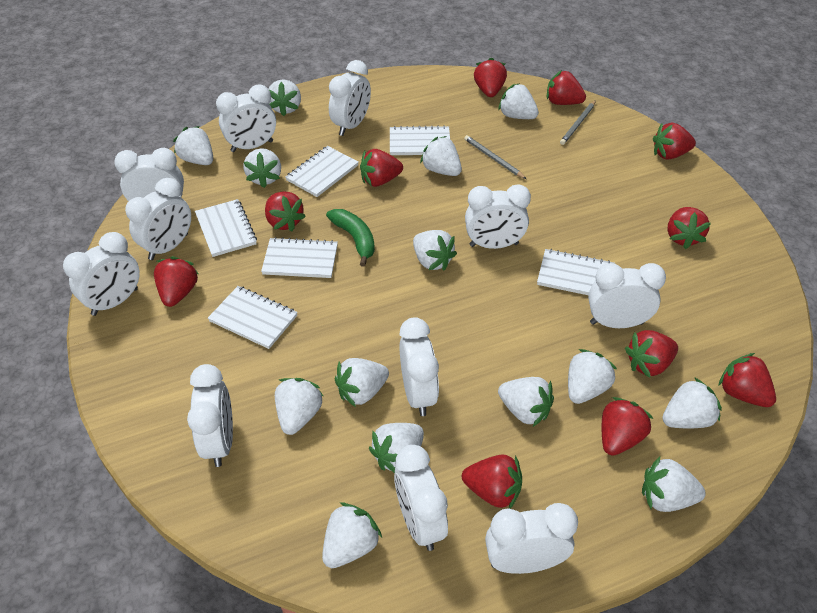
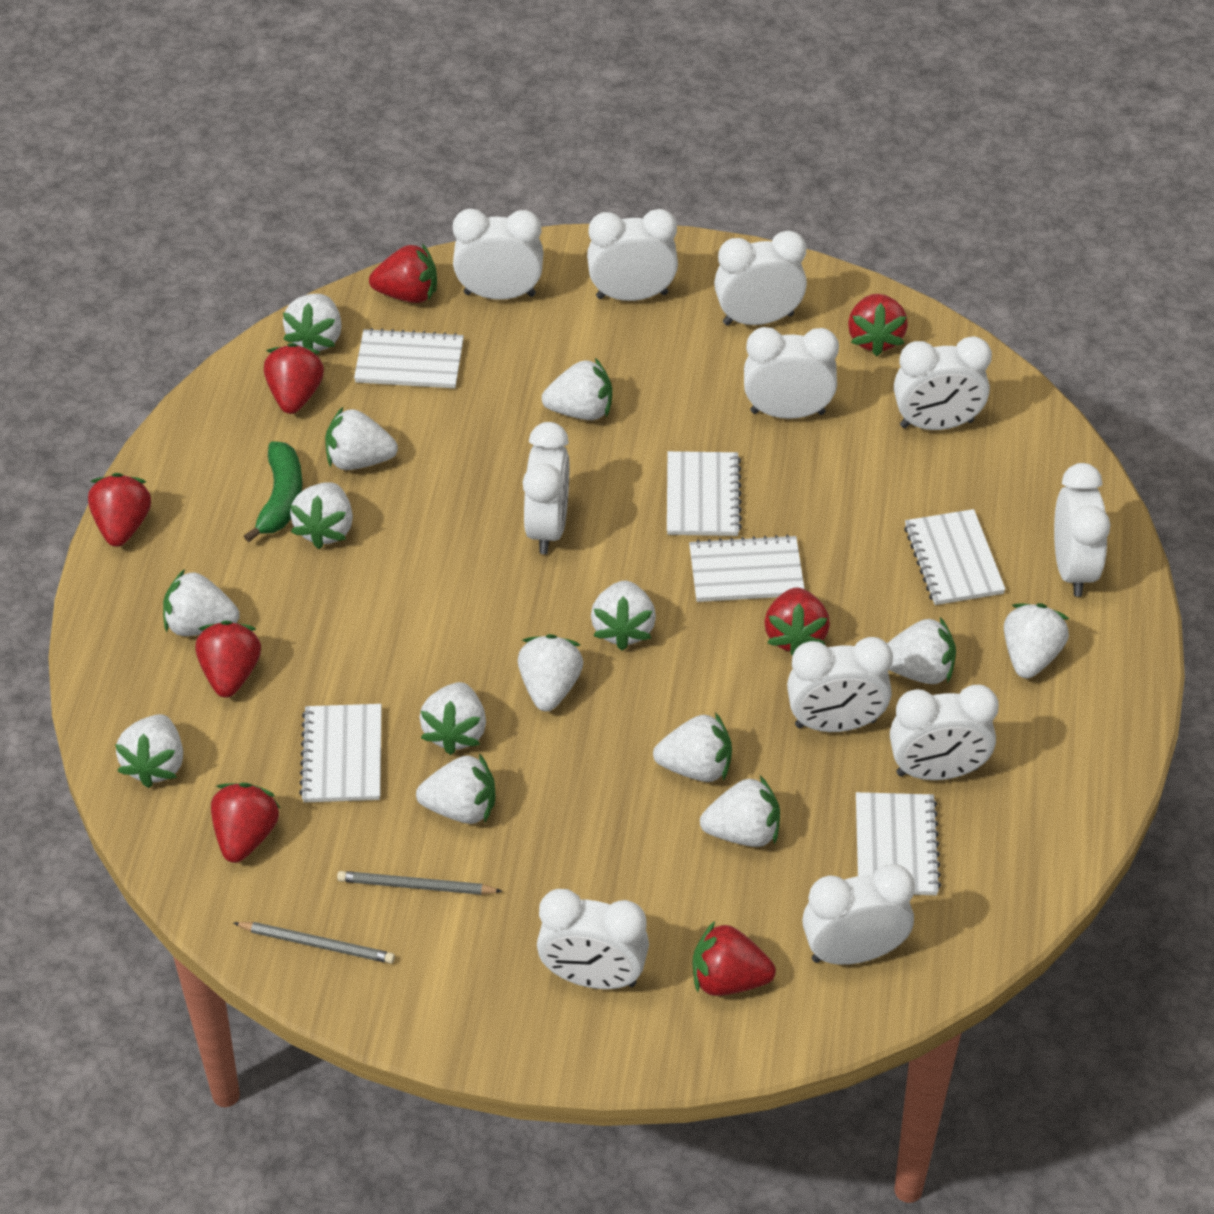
red strawberry: 11 -> 8

